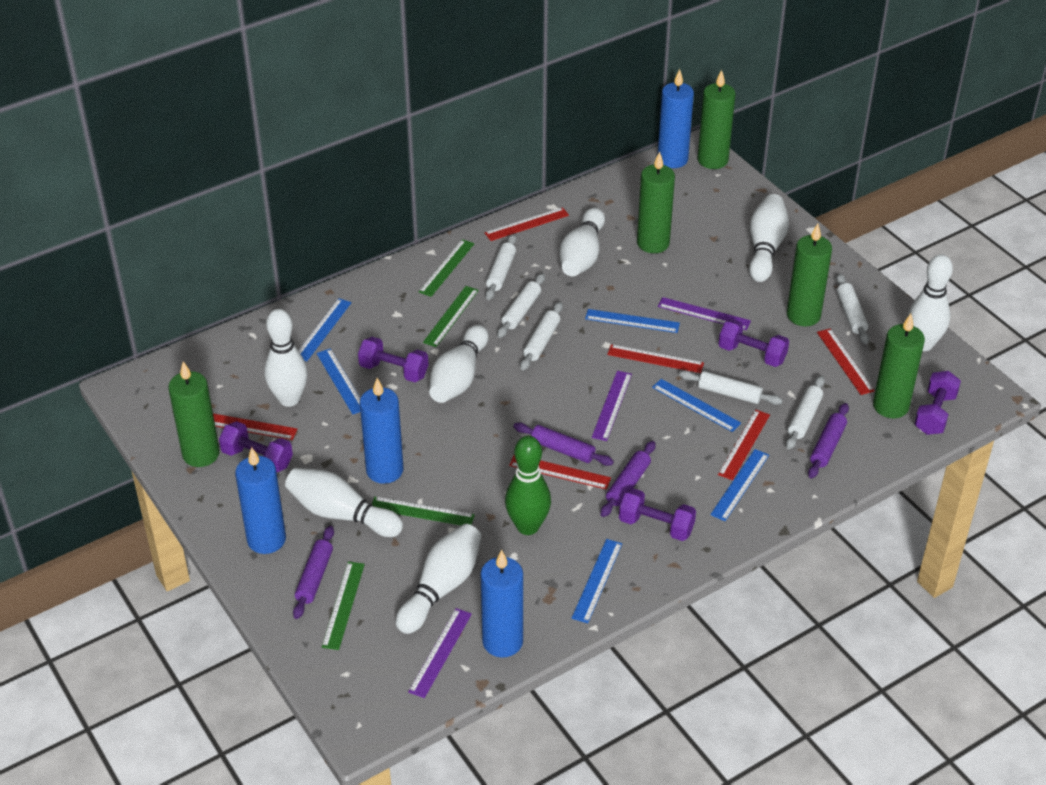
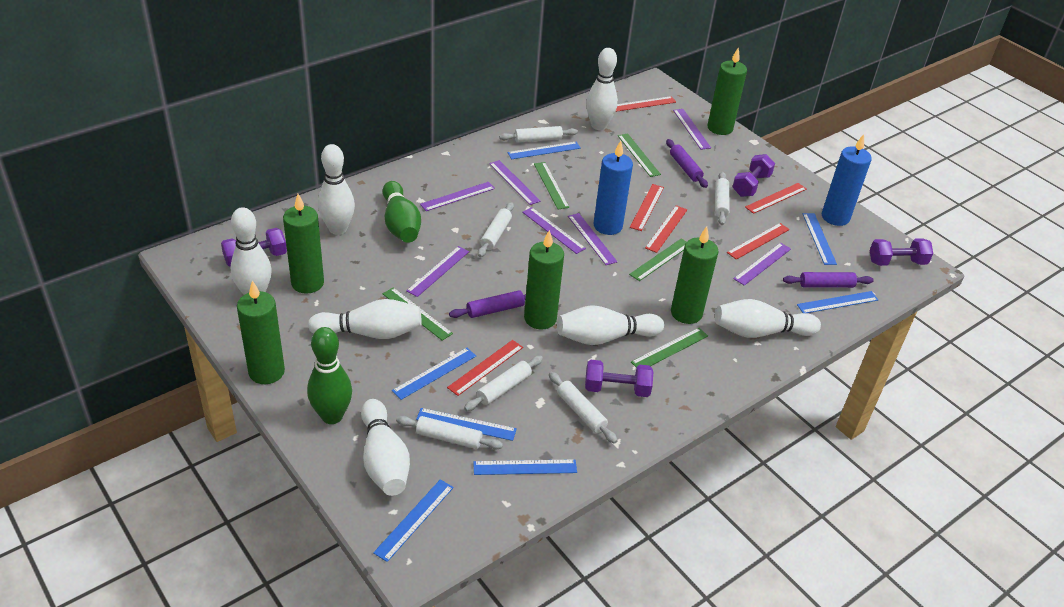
blue candle: 4 -> 2
blue ruler: 6 -> 7
green bowling pin: 1 -> 2
green ruler: 4 -> 5
purple dumbbell: 5 -> 4
purple rolling pin: 4 -> 3
purple ruler: 3 -> 7

